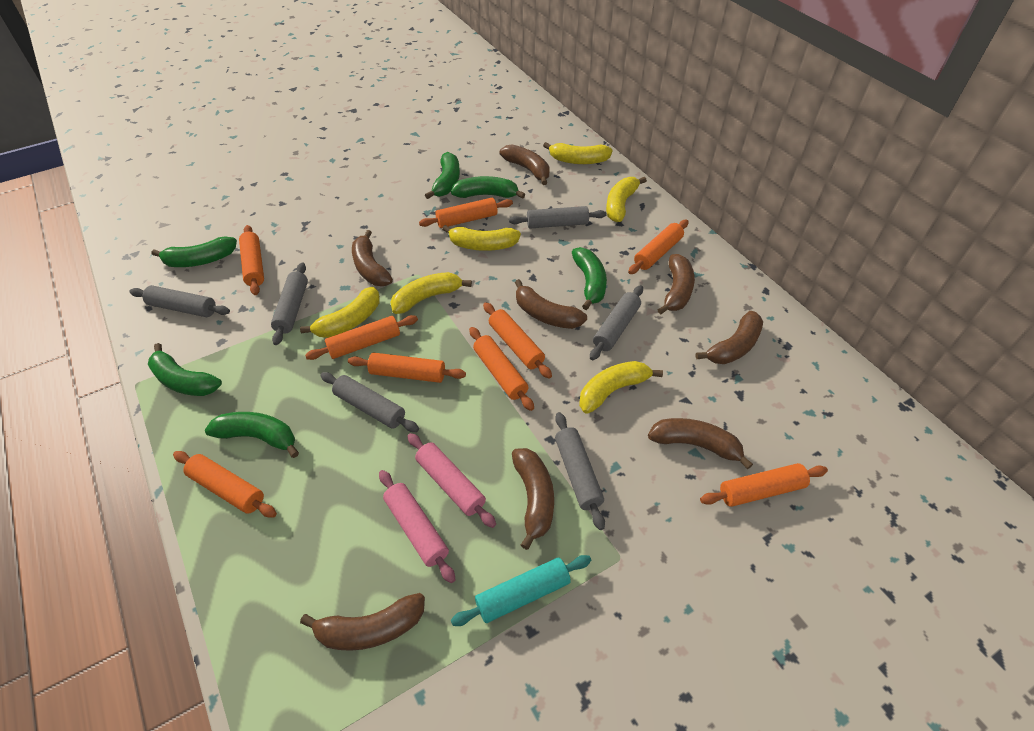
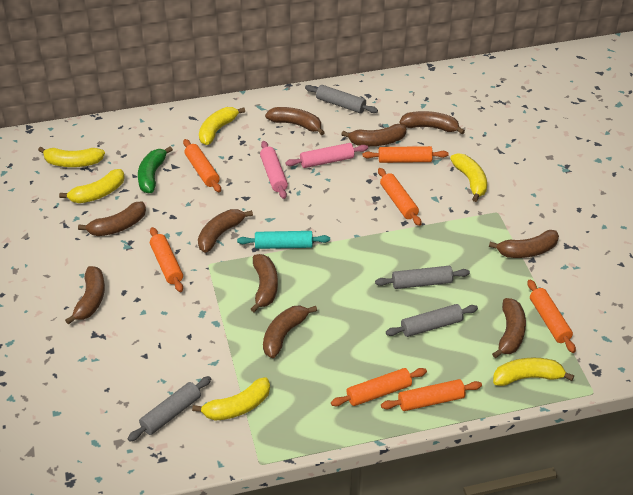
brown banana: 8 -> 10
green banana: 6 -> 1
grey rolling pin: 6 -> 4
orange rolling pin: 9 -> 7

